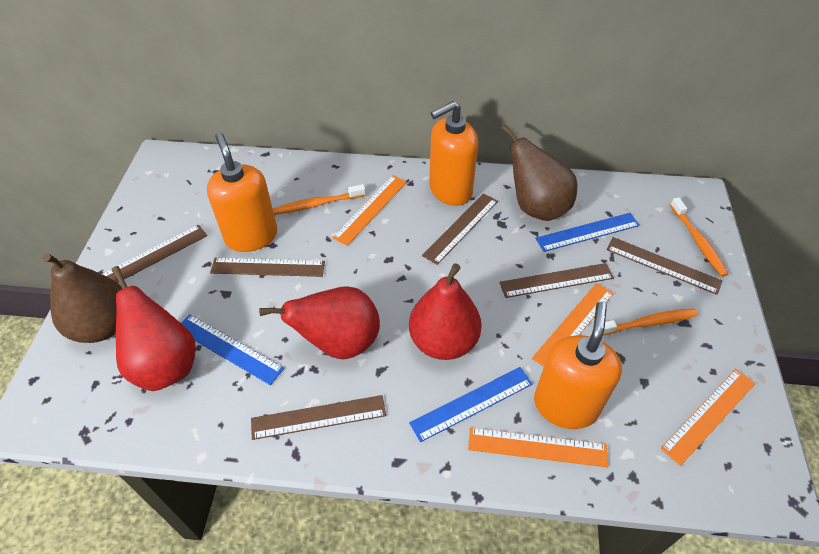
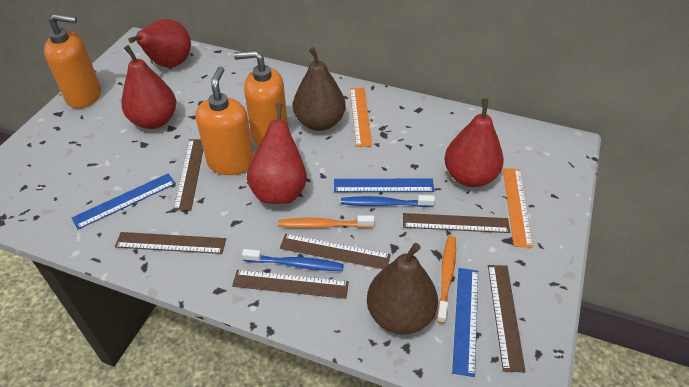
blue toothbrush: 0 -> 2
orange ruler: 4 -> 2
orange toothbrush: 3 -> 2
red pear: 3 -> 4

